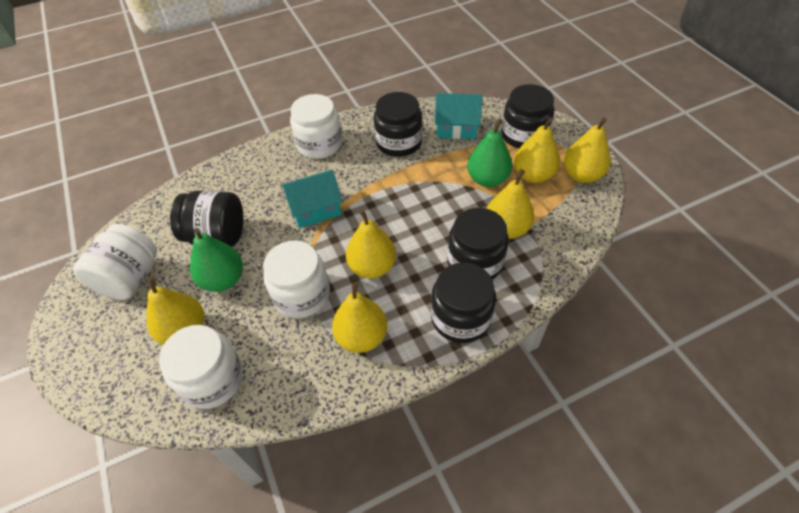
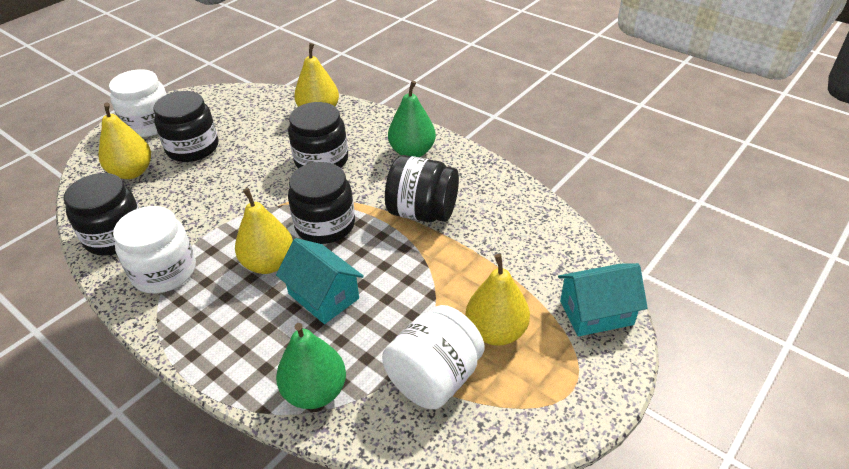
white jar: 4 -> 3
yellow pear: 6 -> 4

